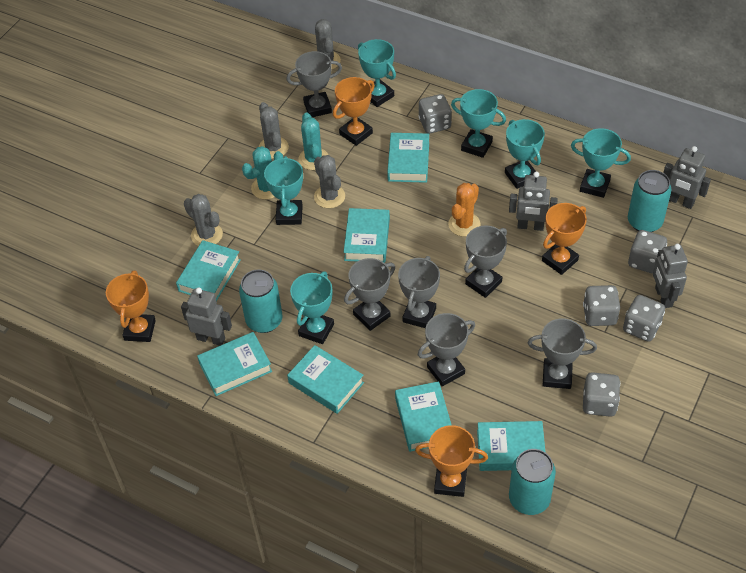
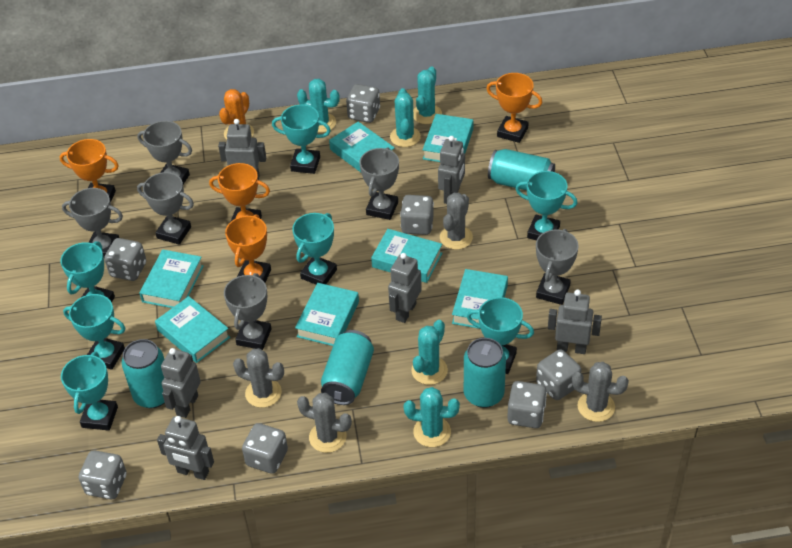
grey dice: 5 -> 7
grey robot: 4 -> 6
turquoise cactus: 2 -> 5
turquoise can: 3 -> 4
turquoise trophy: 6 -> 7

